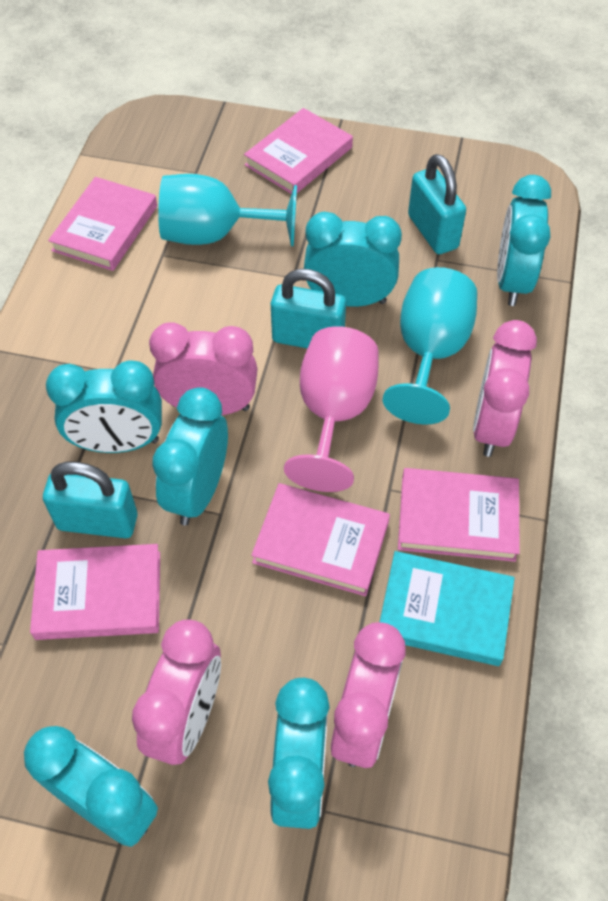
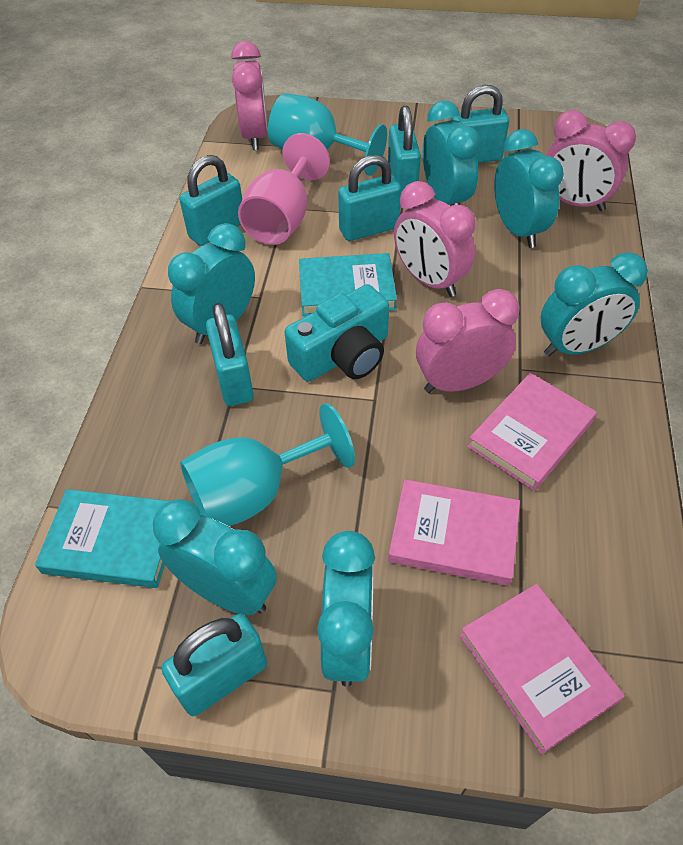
pink book: 5 -> 3
turquoise book: 1 -> 2
turquoise camera: 0 -> 1
turquoise padlock: 3 -> 6

